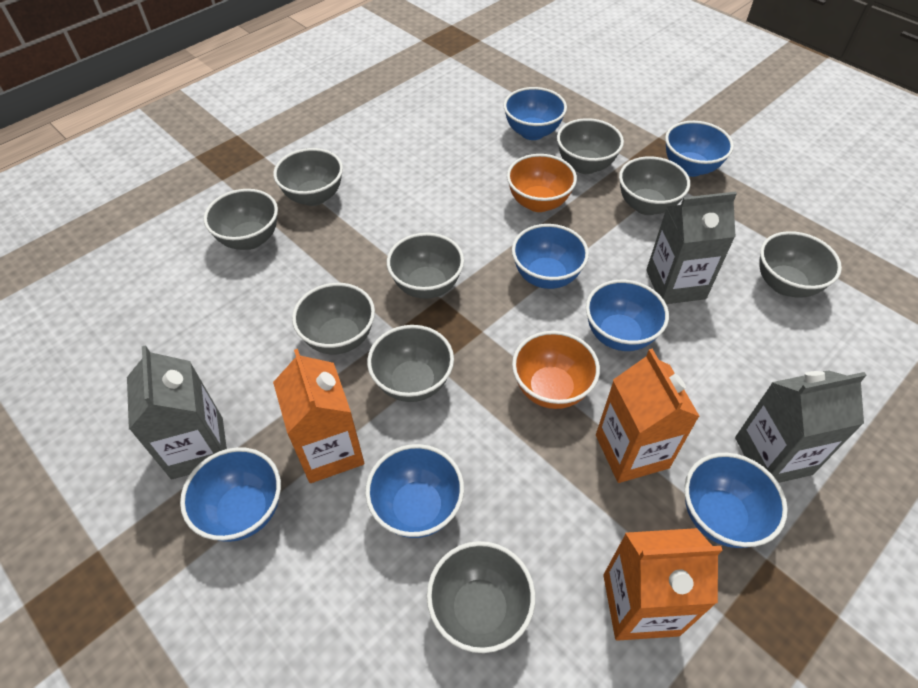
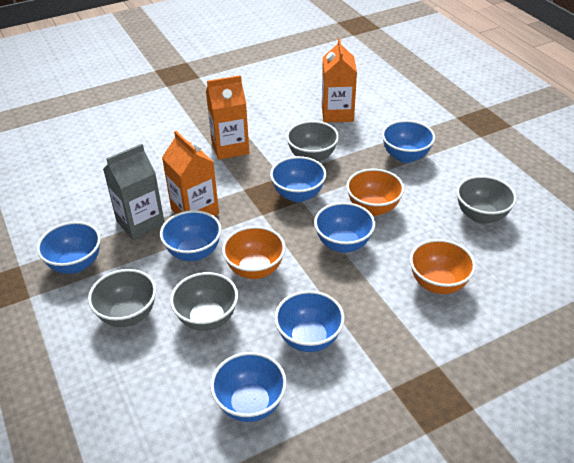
grey bowl: 9 -> 4
grey carton: 3 -> 1
orange bowl: 2 -> 3

